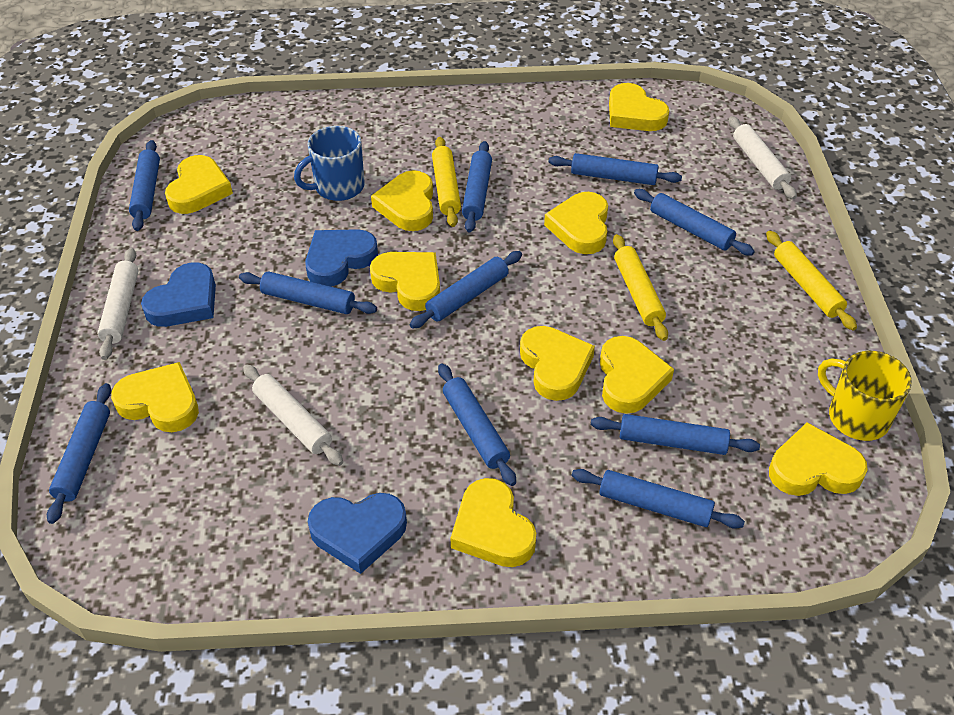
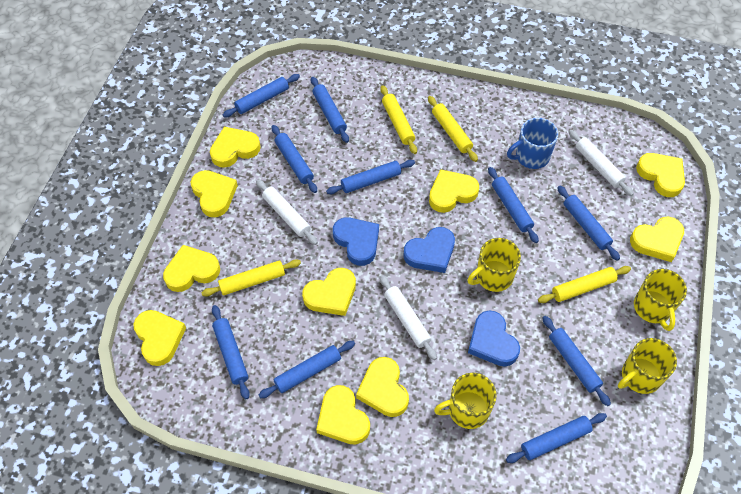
yellow mug: 1 -> 4
yellow rolling pin: 3 -> 4

